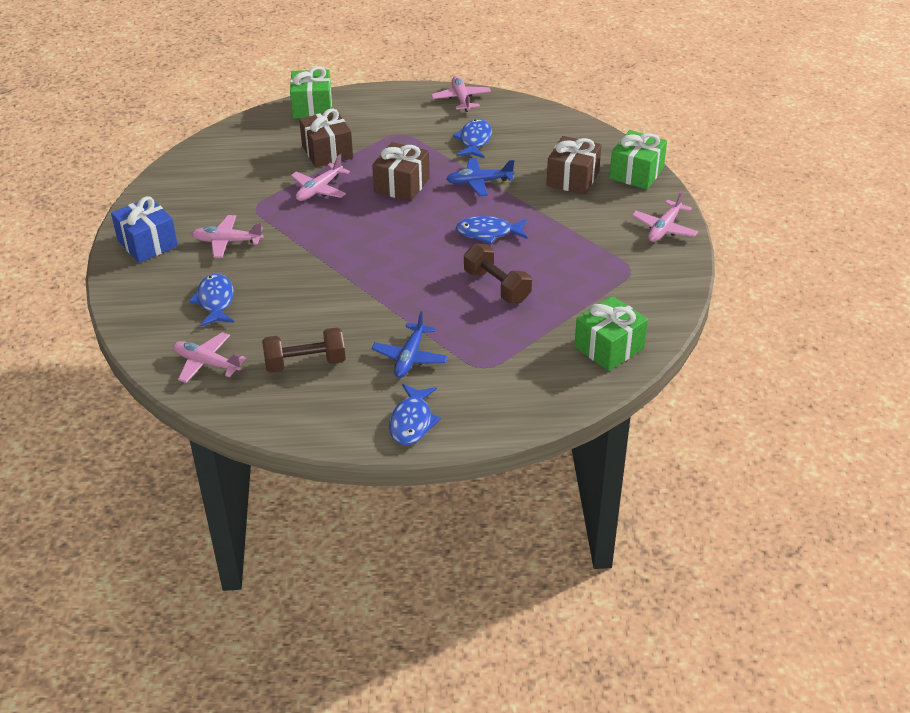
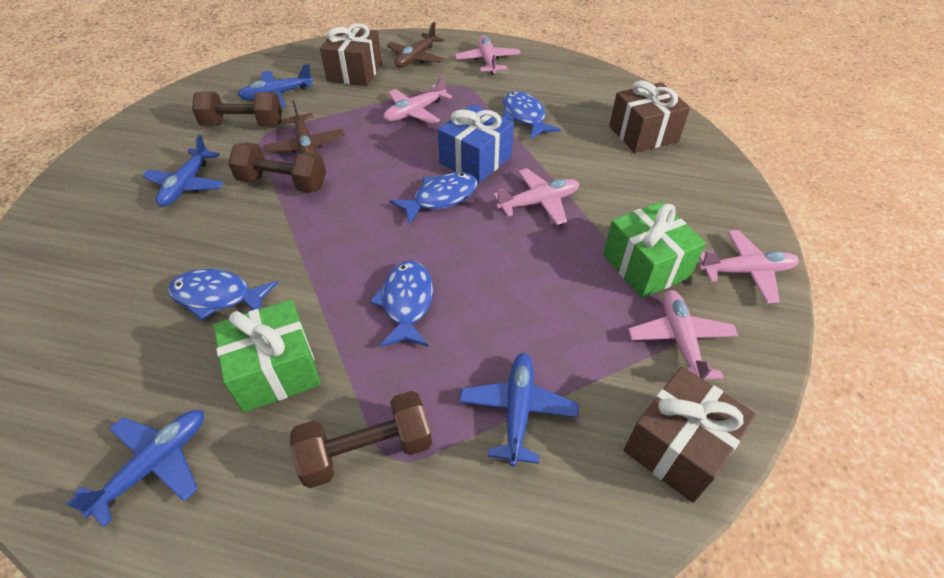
blue plane: 2 -> 4
brown dumbbell: 2 -> 3
brown plane: 0 -> 2
green gift: 3 -> 2

